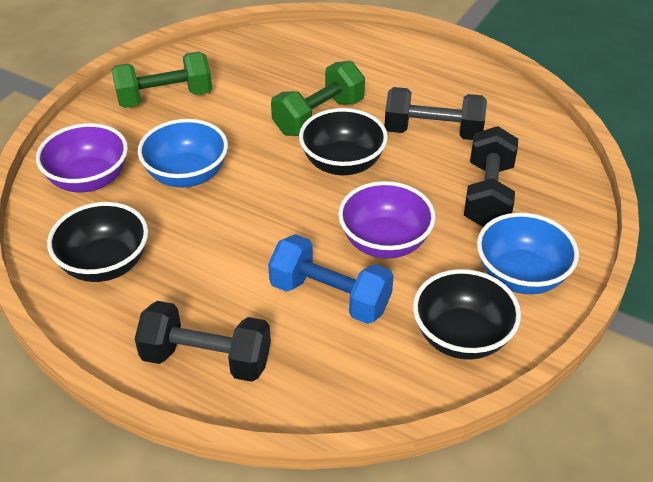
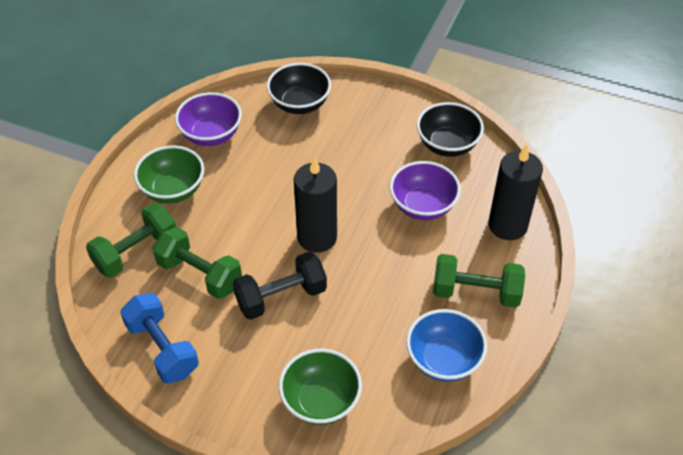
black bowl: 3 -> 2
black candle: 0 -> 2
black dumbbell: 3 -> 1
blue bowl: 2 -> 1
green bowl: 0 -> 2
green dumbbell: 2 -> 3

